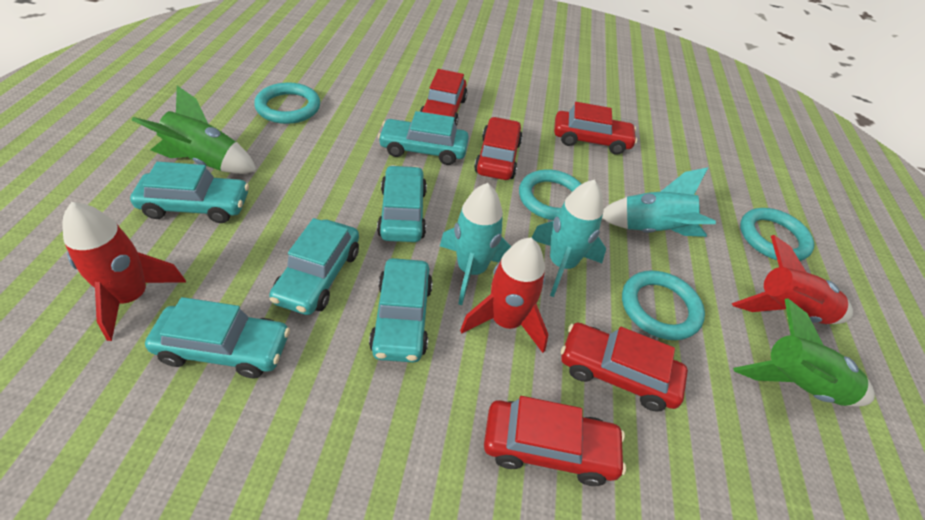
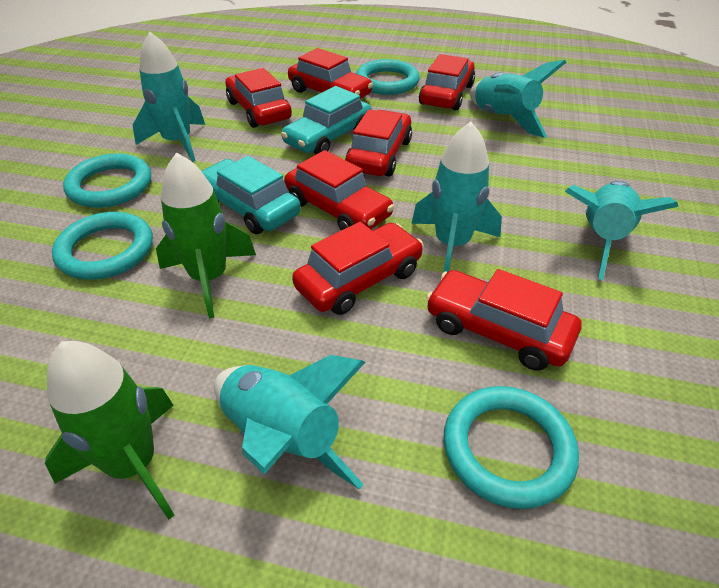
red car: 5 -> 7
red rocket: 3 -> 0
turquoise car: 6 -> 2
turquoise rocket: 3 -> 5

